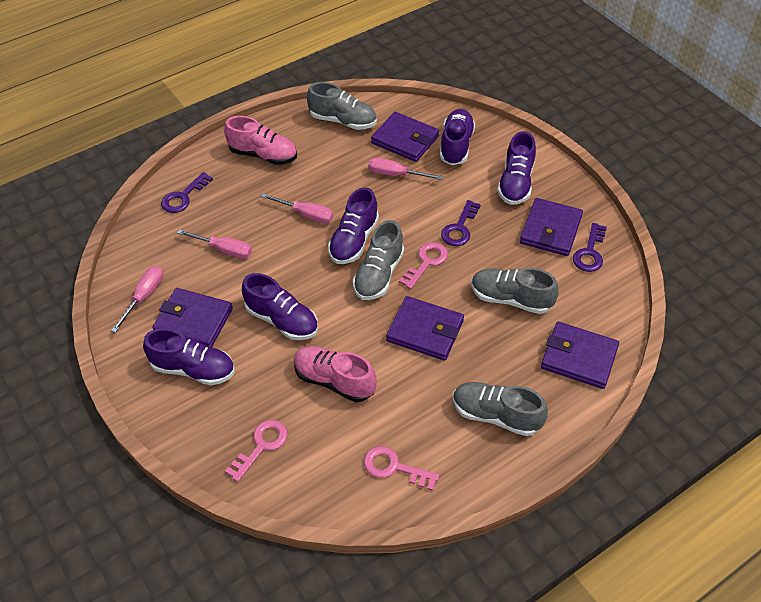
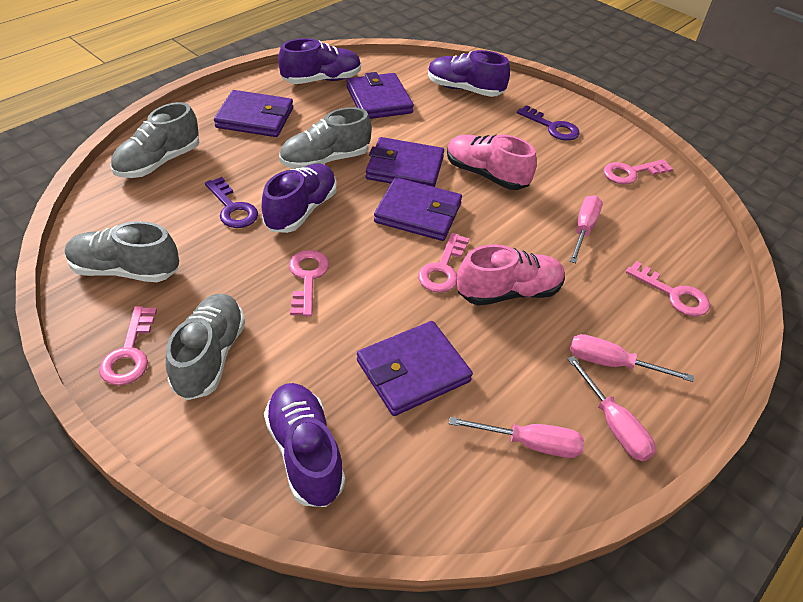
pink key: 3 -> 5
purple key: 3 -> 2
purple shoe: 5 -> 4

